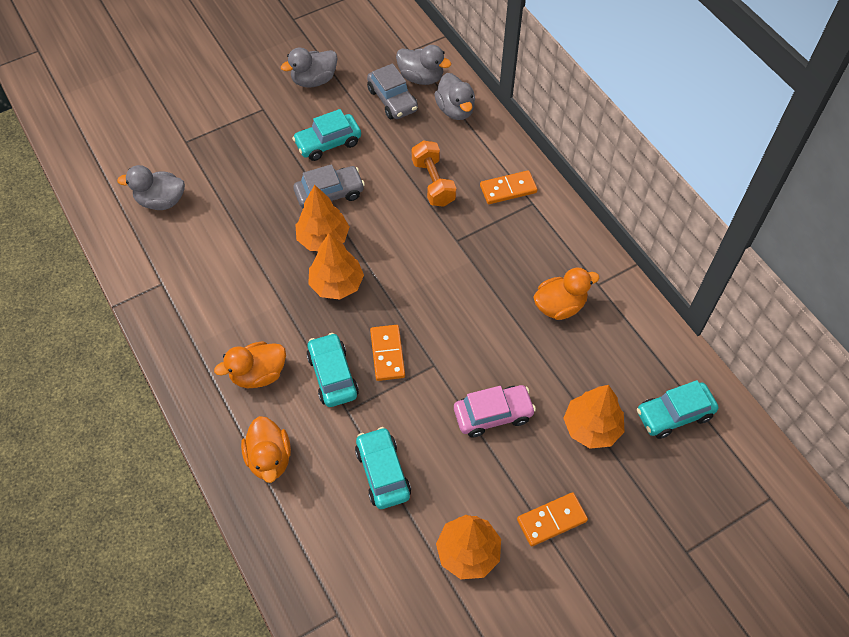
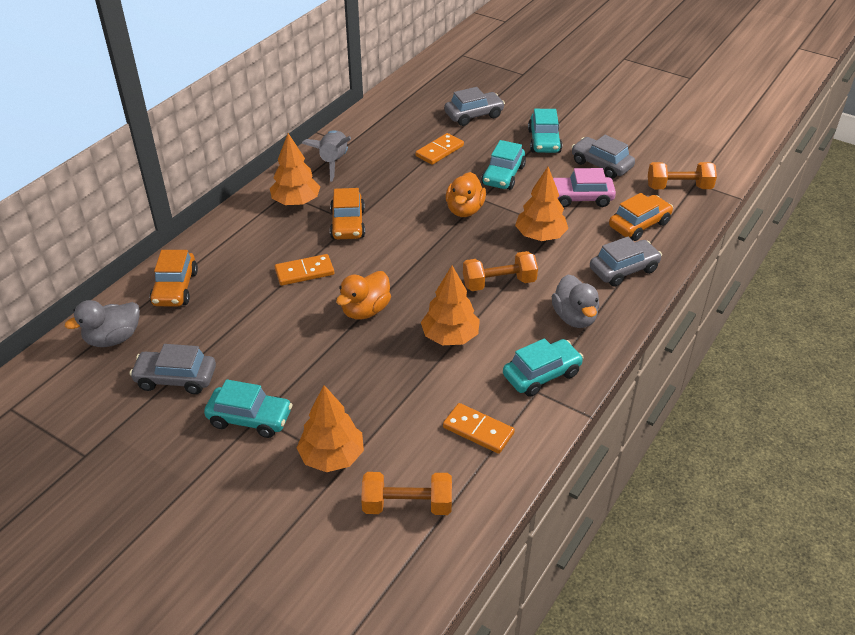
grey car: 2 -> 4
grey duck: 4 -> 2
grey rocket: 0 -> 1
orange car: 0 -> 3
orange duck: 3 -> 2
orange dumbbell: 1 -> 3

